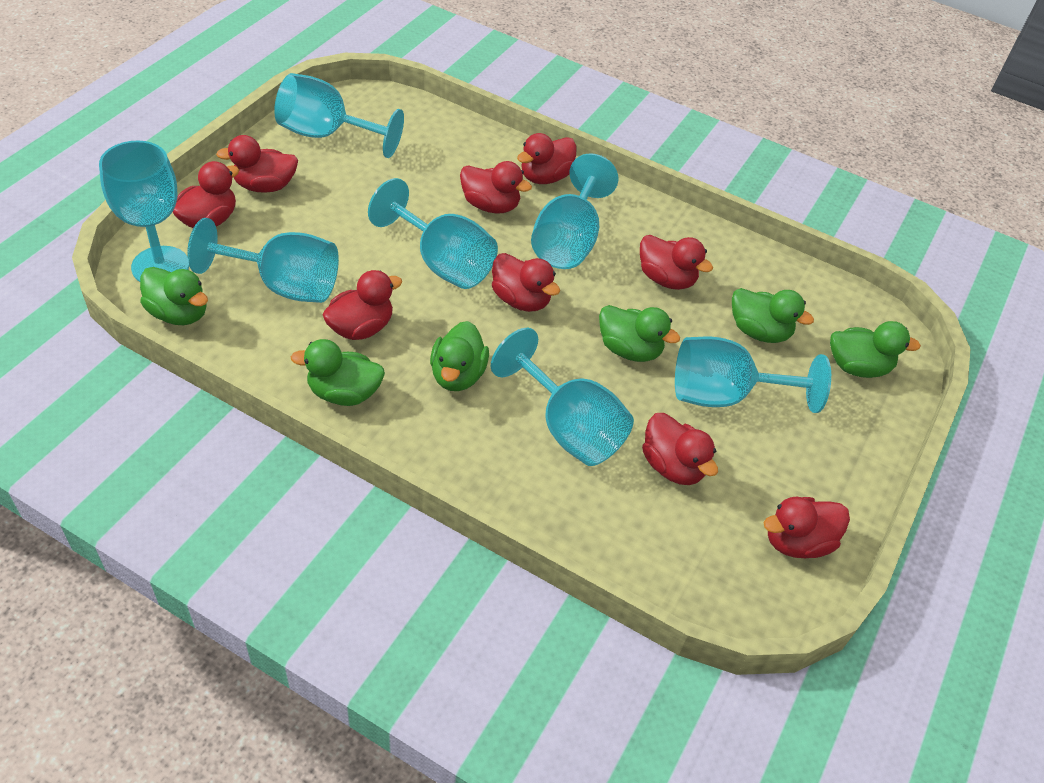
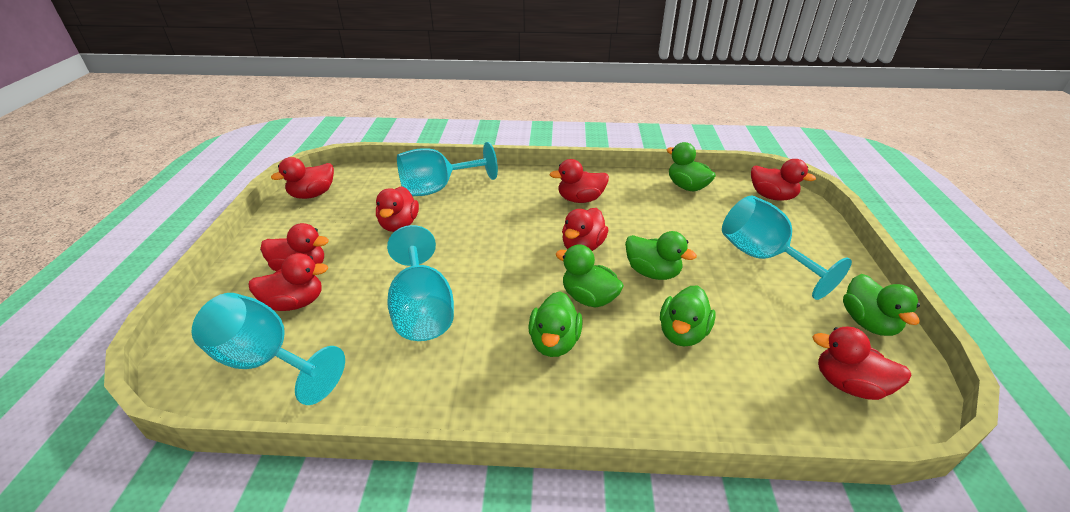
red duck: 9 -> 8
turquoise goblet: 7 -> 4

